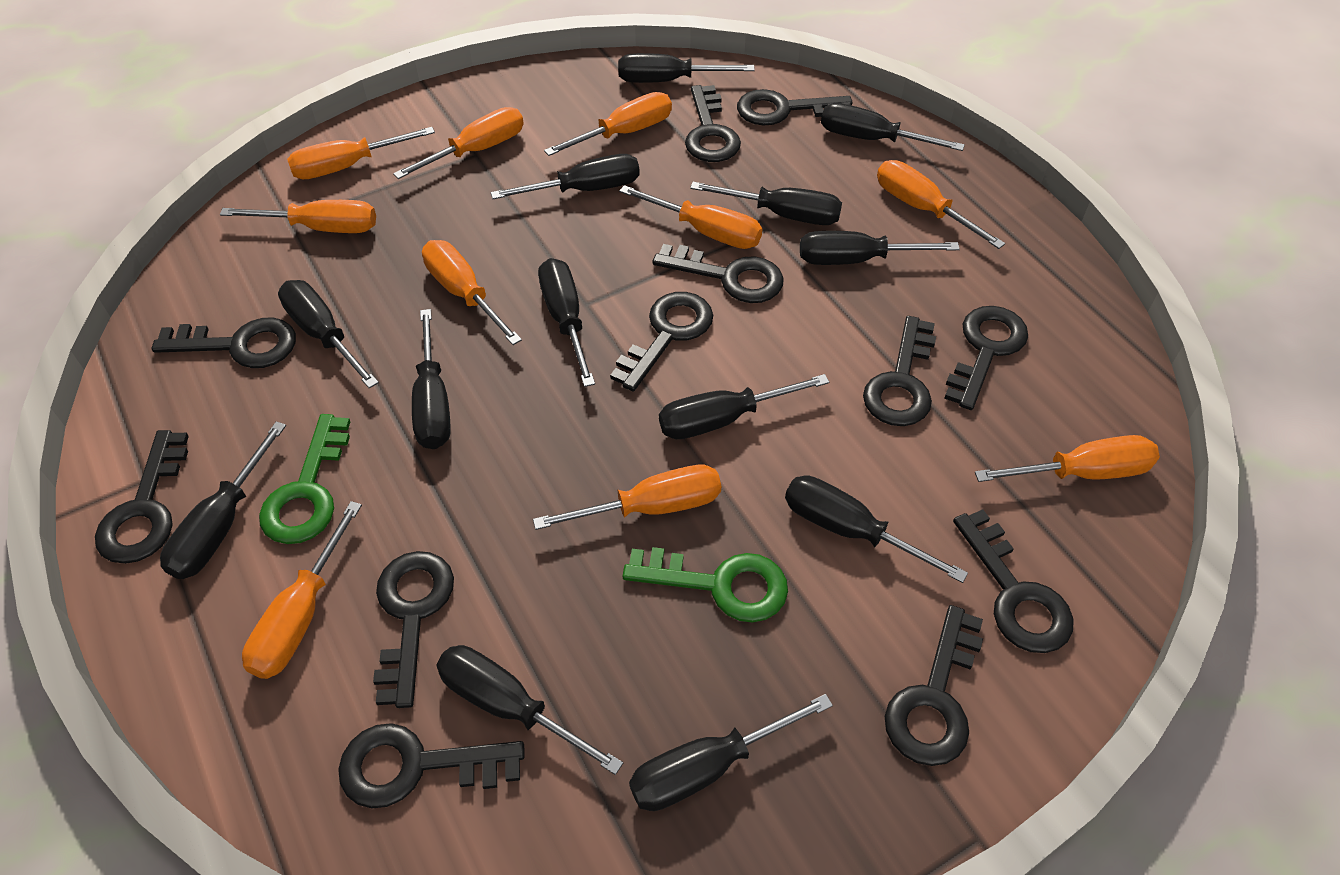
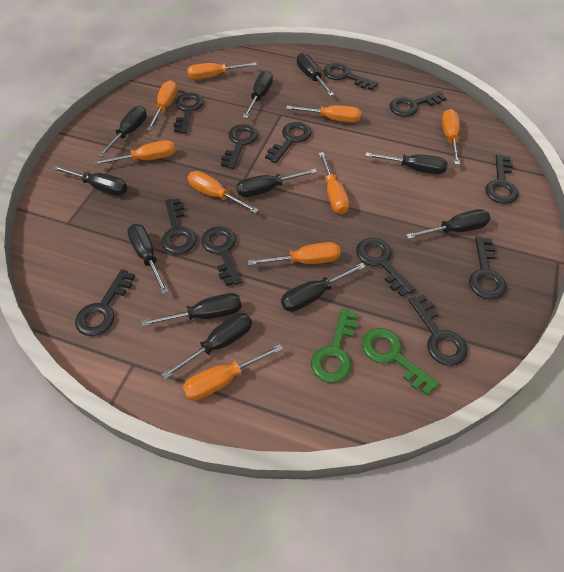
black screwdriver: 13 -> 11
orange screwdriver: 10 -> 9

